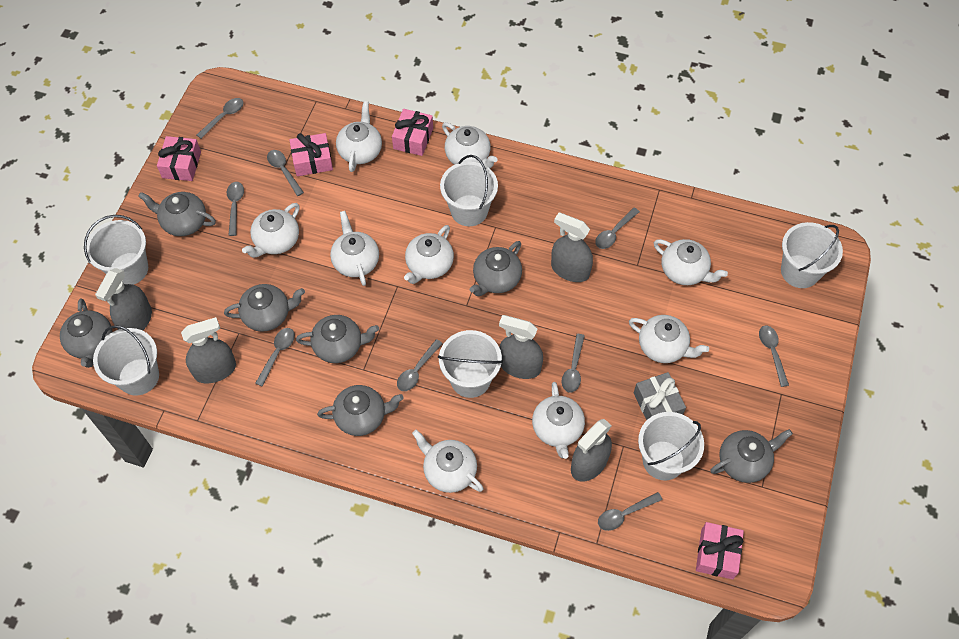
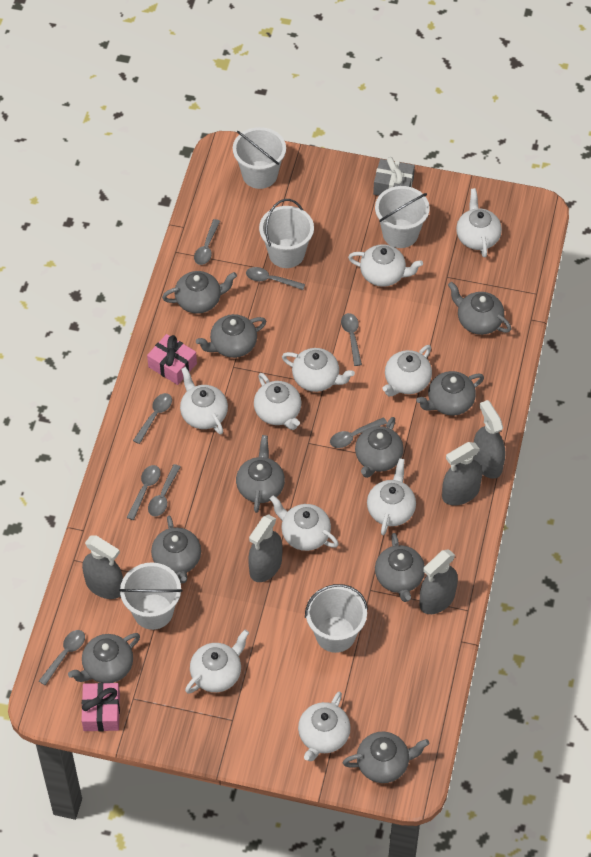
grey spoon: 9 -> 8
grey teapot: 7 -> 10
pink gift: 4 -> 2
white bucket: 6 -> 5
white teapot: 9 -> 10

